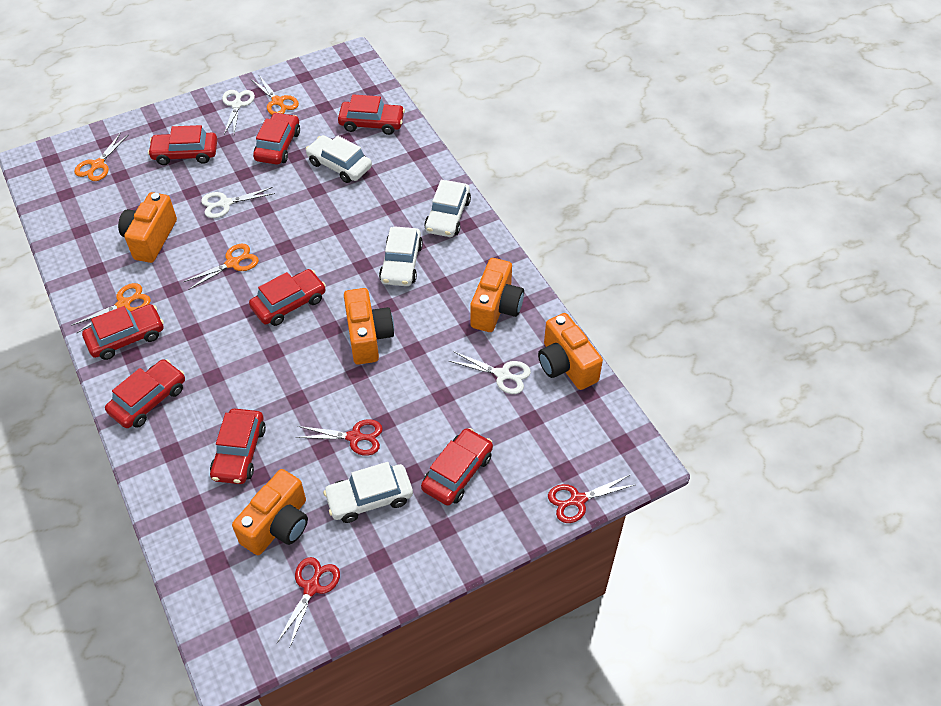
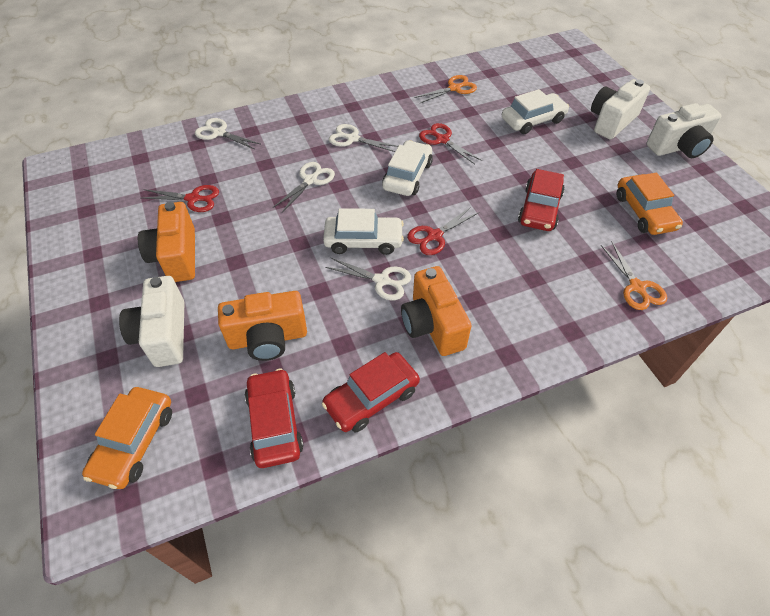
orange camera: 5 -> 3
orange car: 0 -> 2
orange scissors: 4 -> 2
red car: 8 -> 3
white camera: 0 -> 3
white car: 4 -> 3
white scissors: 3 -> 4

